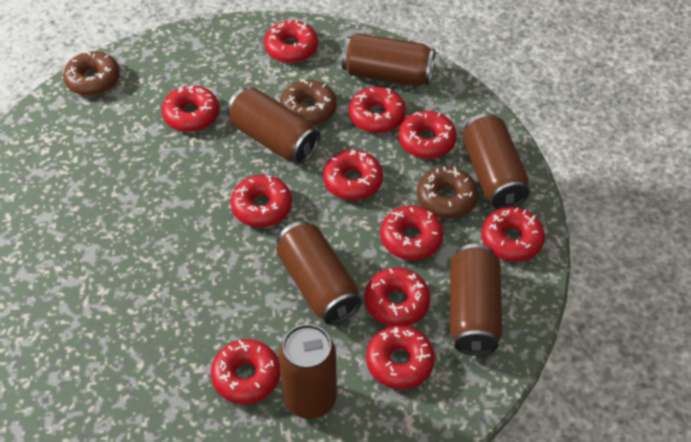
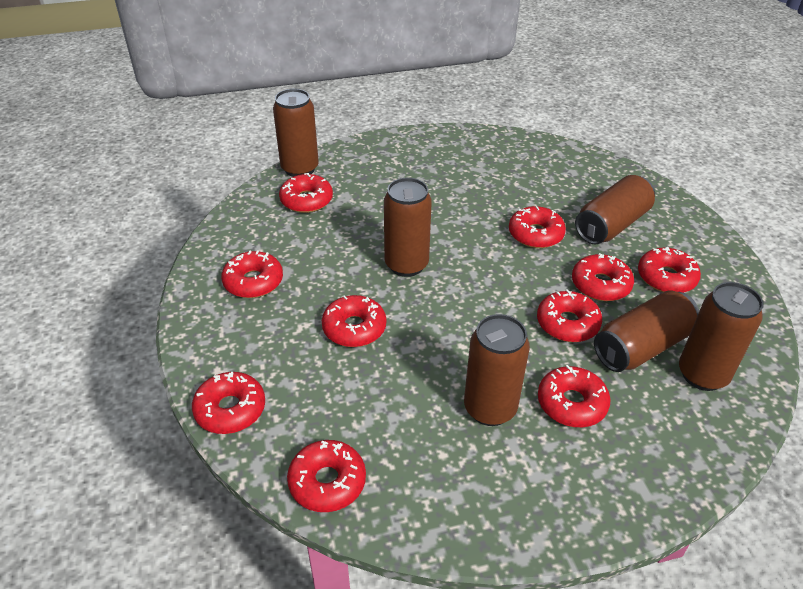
brown donut: 3 -> 0
red donut: 11 -> 10

